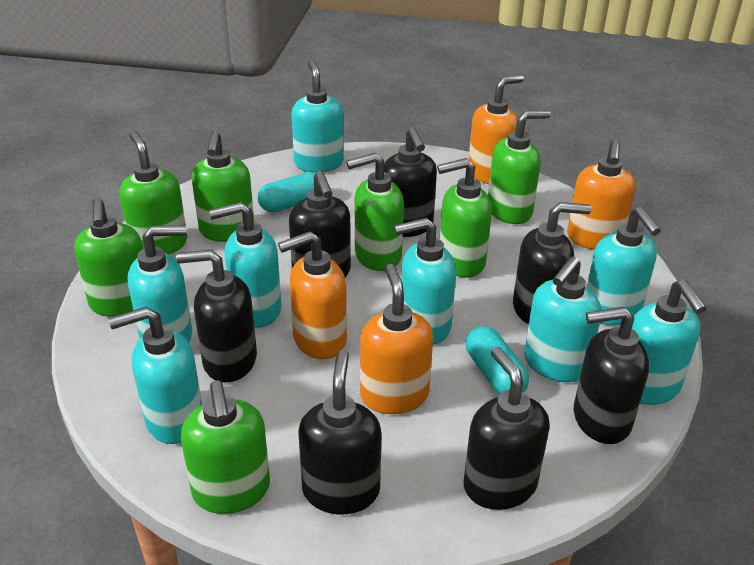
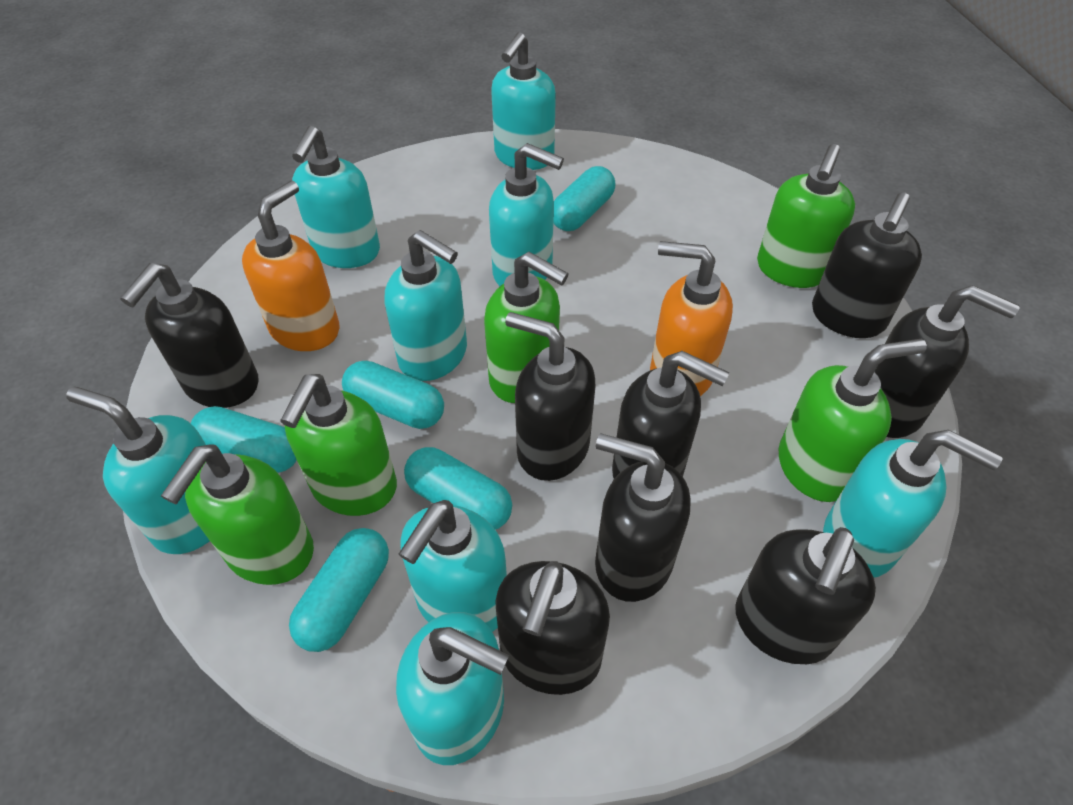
black soap dispenser: 7 -> 8
green soap dispenser: 7 -> 5
orange soap dispenser: 4 -> 2
turquoise capsule: 2 -> 5

